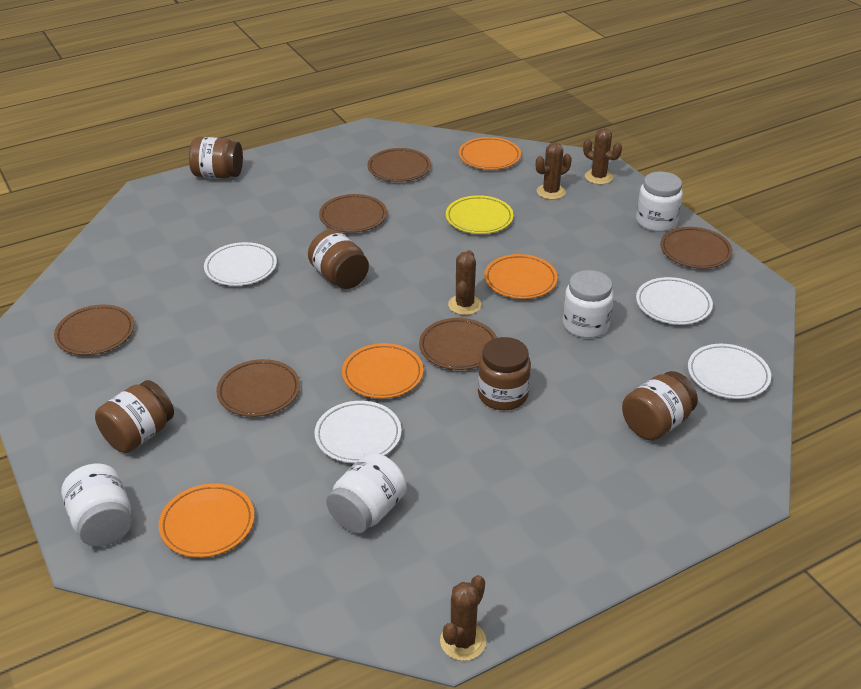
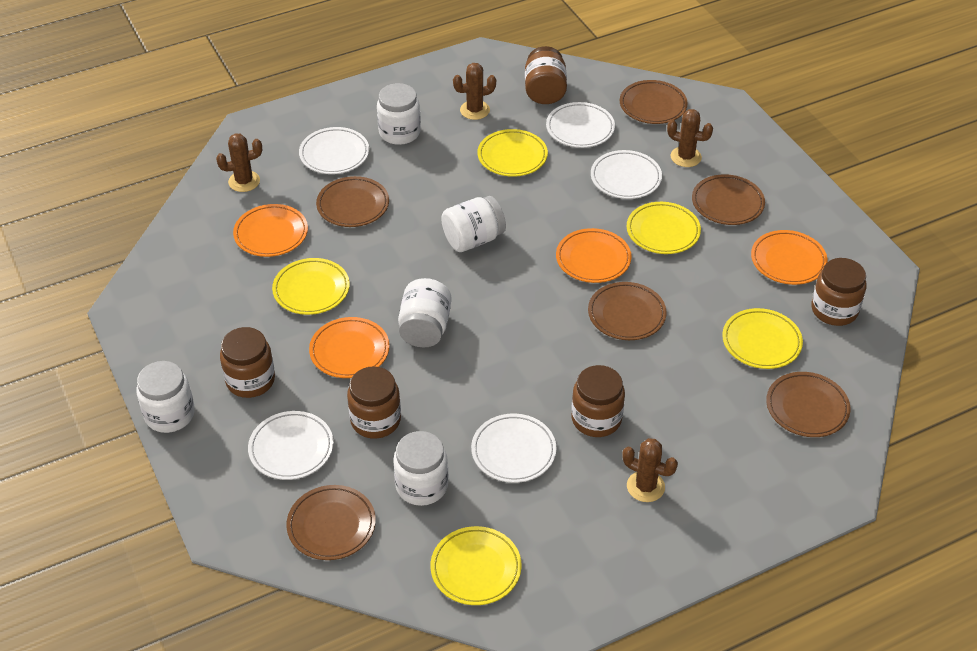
white jar: 4 -> 5
white plate: 4 -> 5
yellow plate: 1 -> 5

